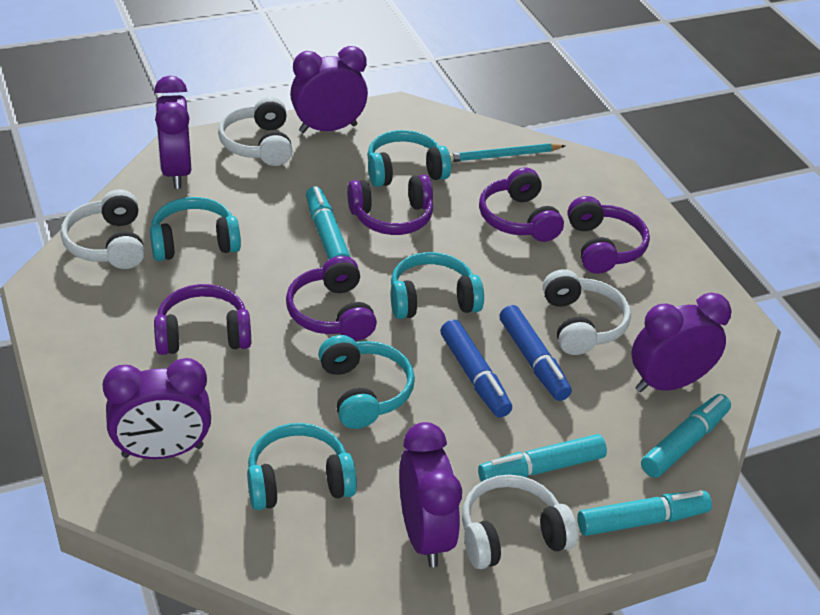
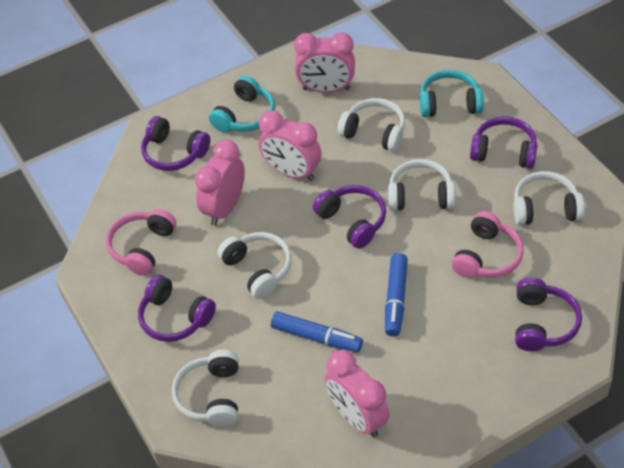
pink clock: 0 -> 4
pink headphones: 0 -> 2
purple clock: 5 -> 0
turquoise headphones: 5 -> 2
turquoise marker: 4 -> 0
turquoise pencil: 1 -> 0
white headphones: 4 -> 5

